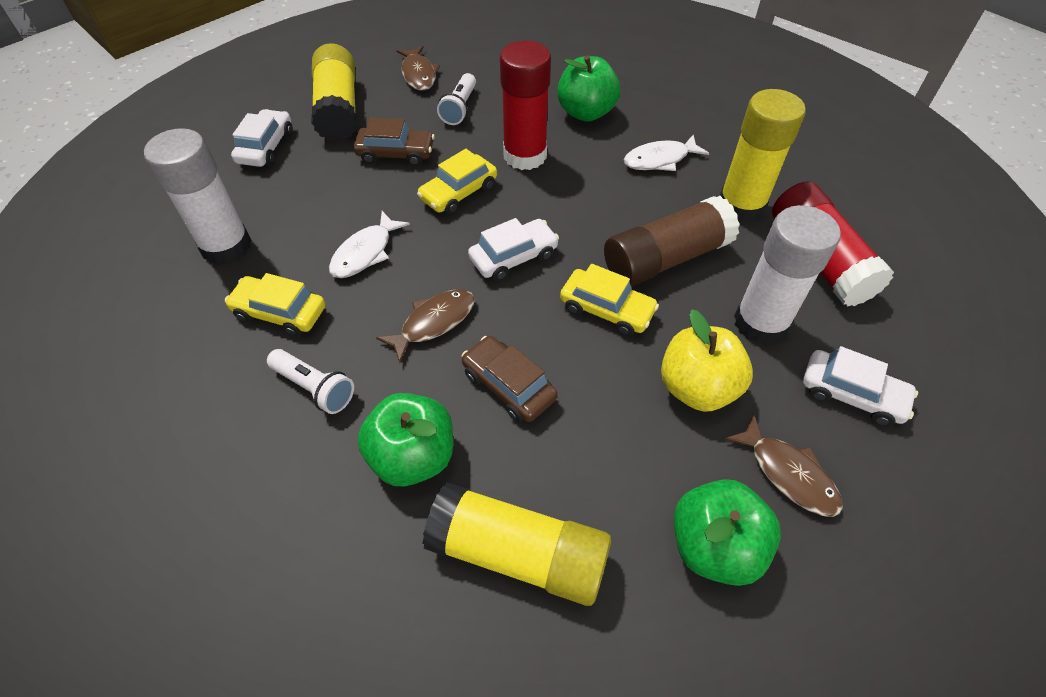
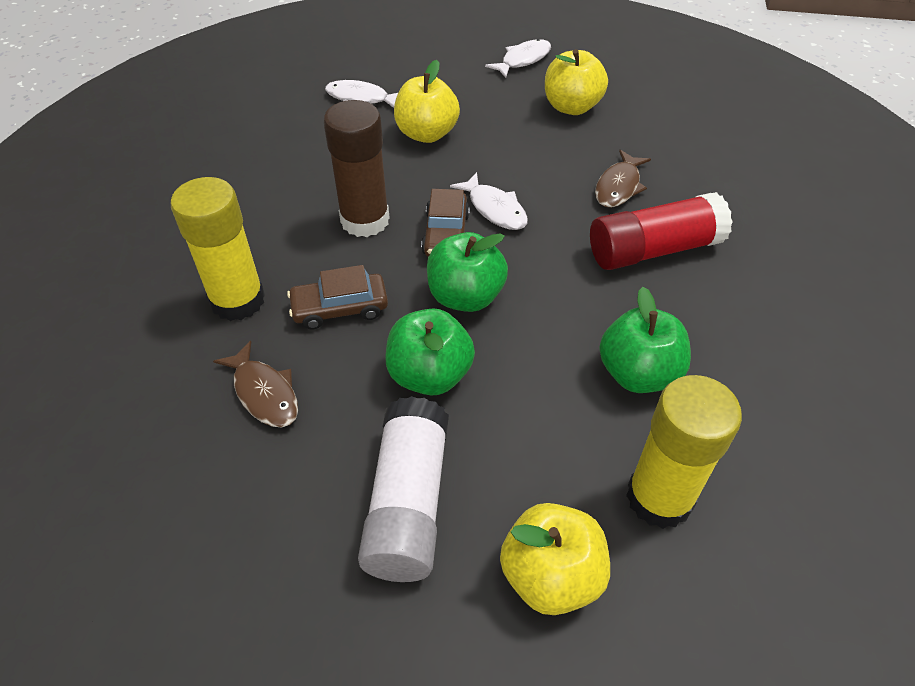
brown fish: 3 -> 2
red glue stick: 2 -> 1
white car: 3 -> 0
white fish: 2 -> 3
white flashlight: 2 -> 0
white glue stick: 2 -> 1
yellow apple: 1 -> 3
yellow car: 3 -> 0
yellow glue stick: 3 -> 2

